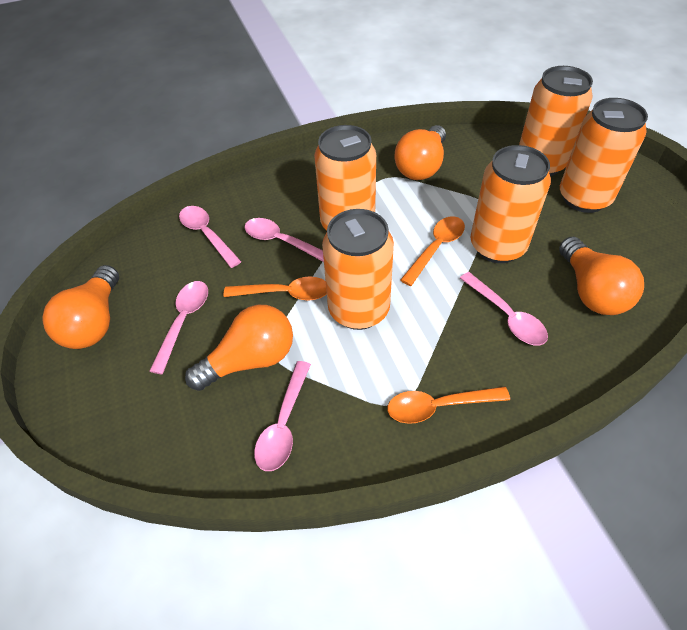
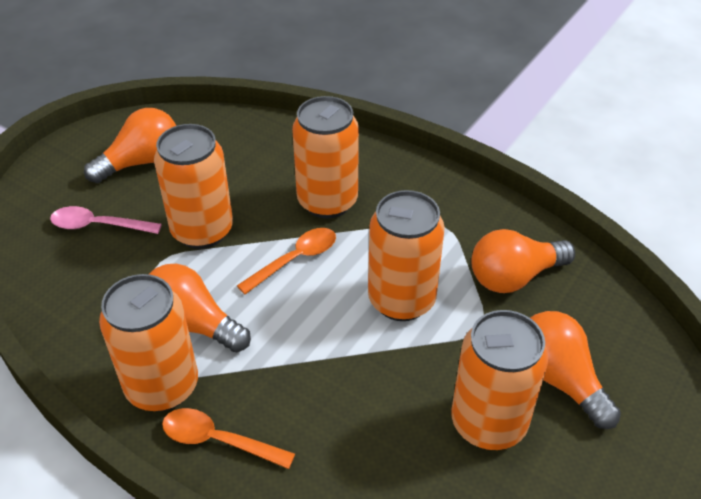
orange spoon: 3 -> 2
pink spoon: 5 -> 1

